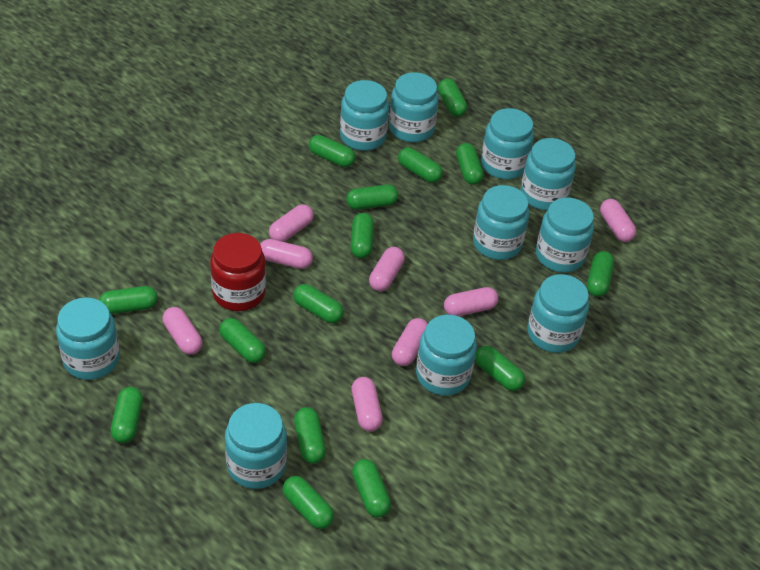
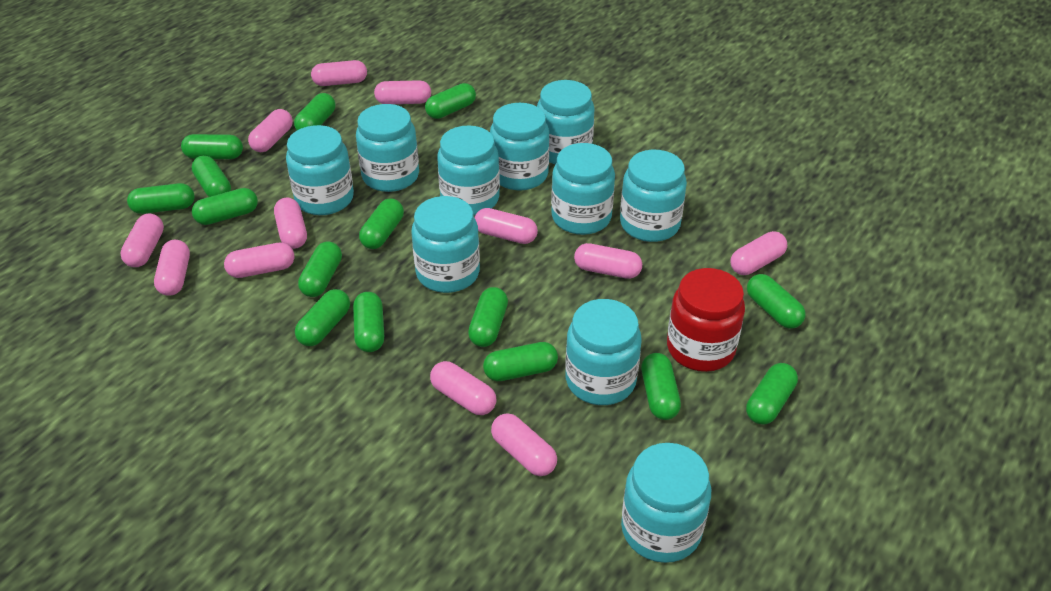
pink capsule: 8 -> 12

